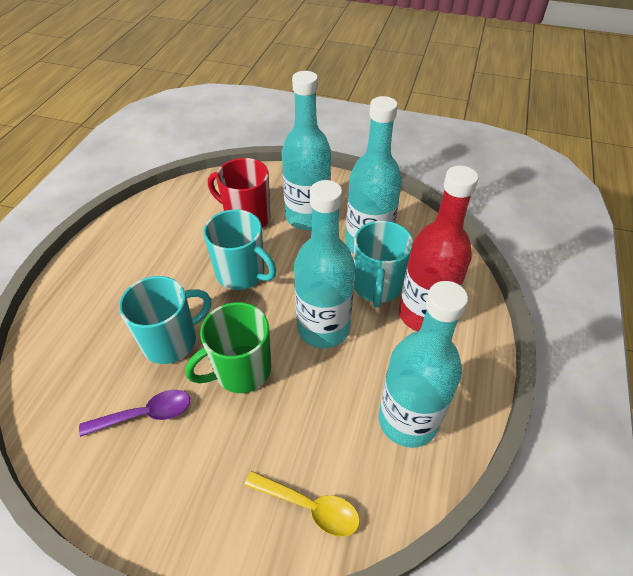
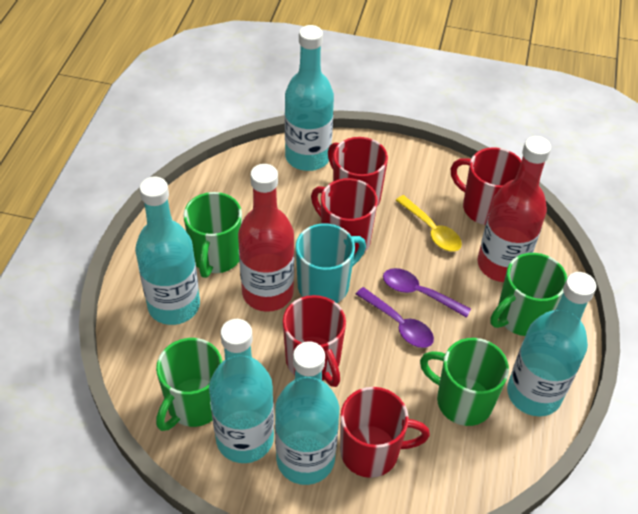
green mug: 1 -> 4
purple spoon: 1 -> 2
red bottle: 1 -> 2
red mug: 1 -> 5
turquoise bottle: 4 -> 5
turquoise mug: 3 -> 1

